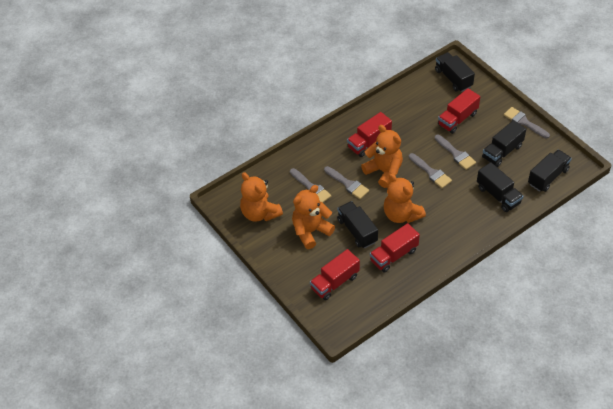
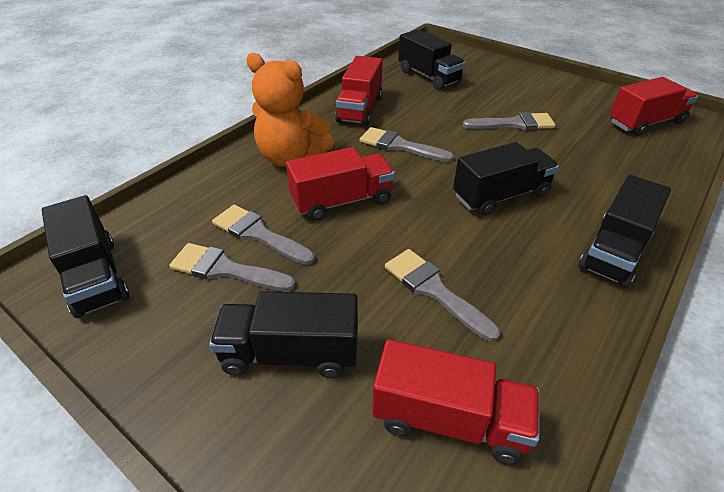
orange teddy bear: 4 -> 1

